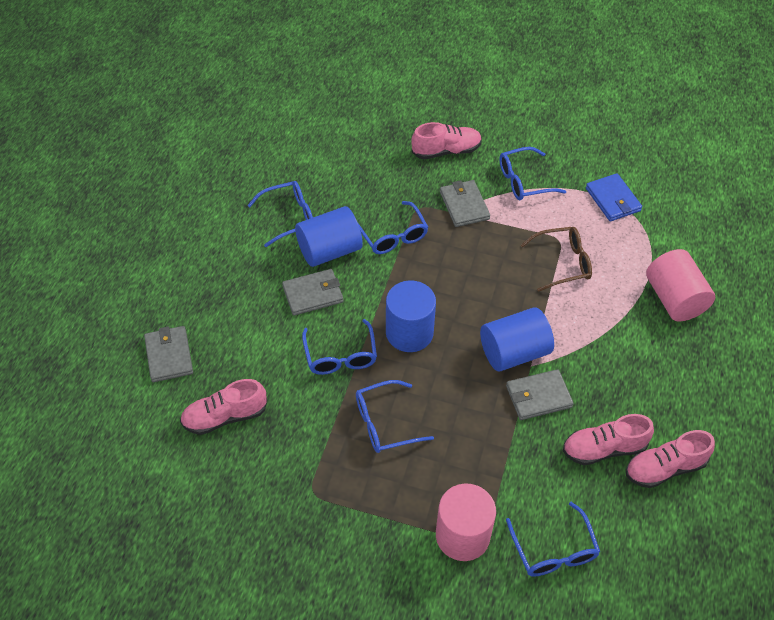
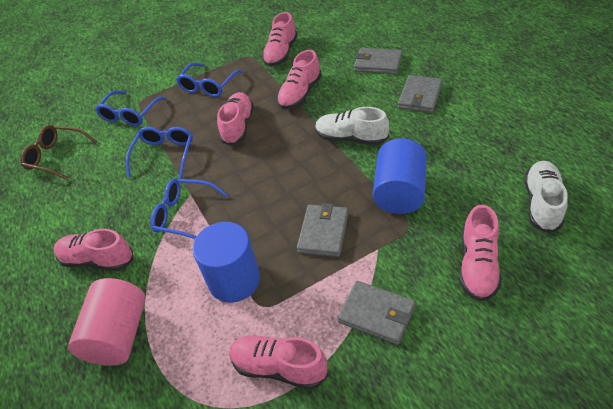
blue cylinder: 3 -> 2
blue glasses: 6 -> 4
blue wallet: 1 -> 0
pink cylinder: 2 -> 1
pink shoe: 4 -> 6
white shoe: 0 -> 2

